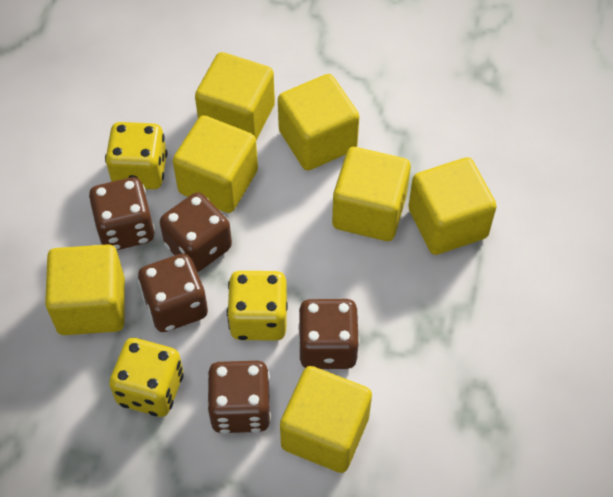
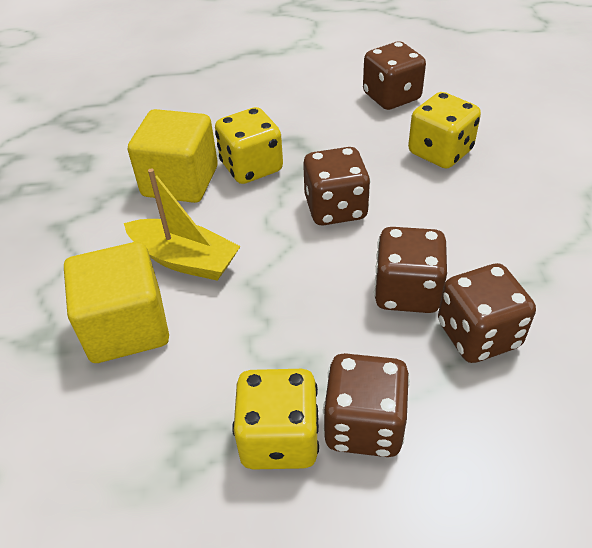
yellow boat: 0 -> 1
yellow cube: 7 -> 2

